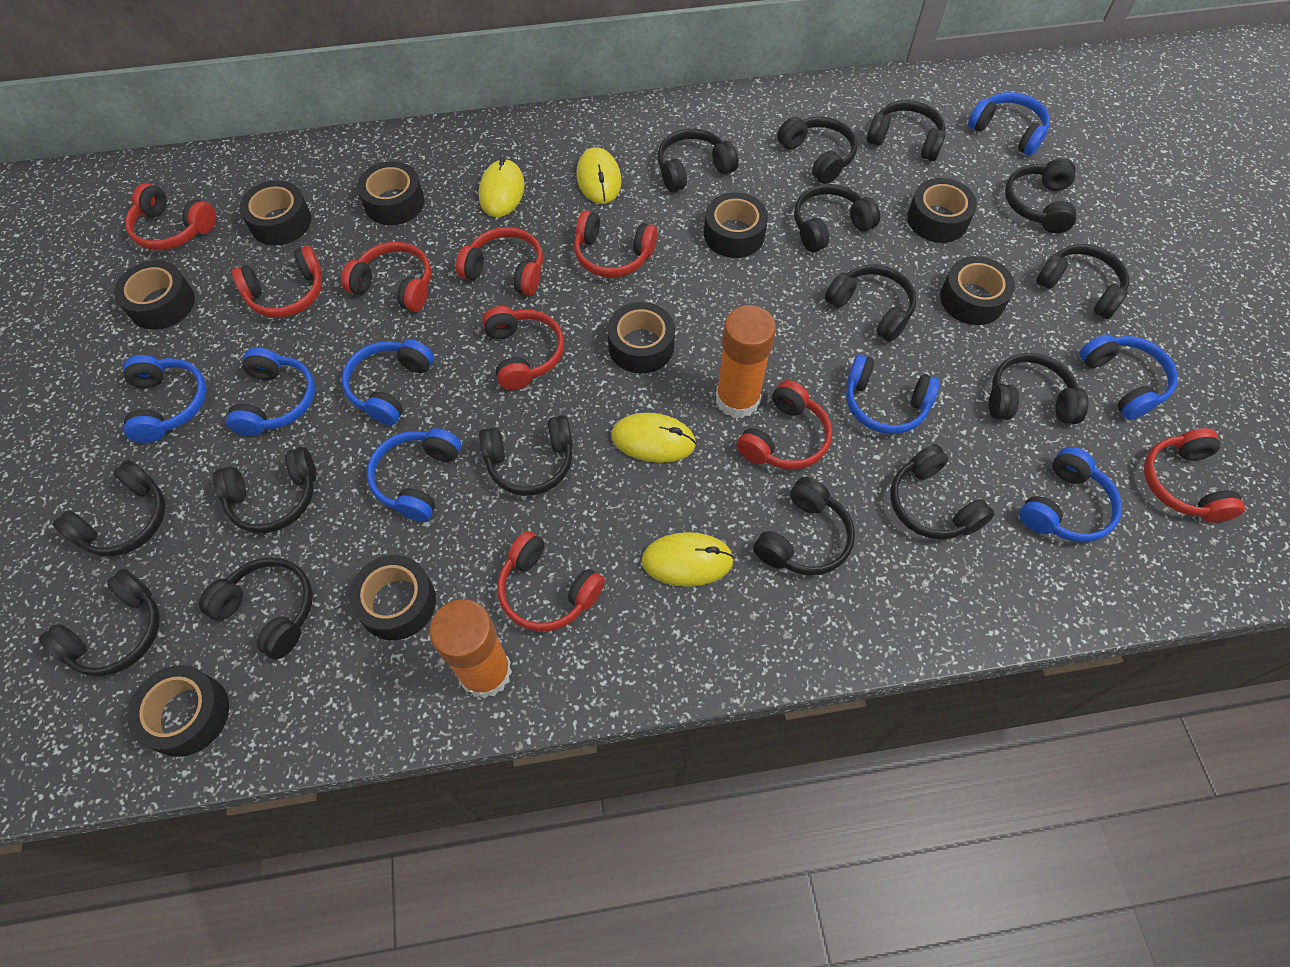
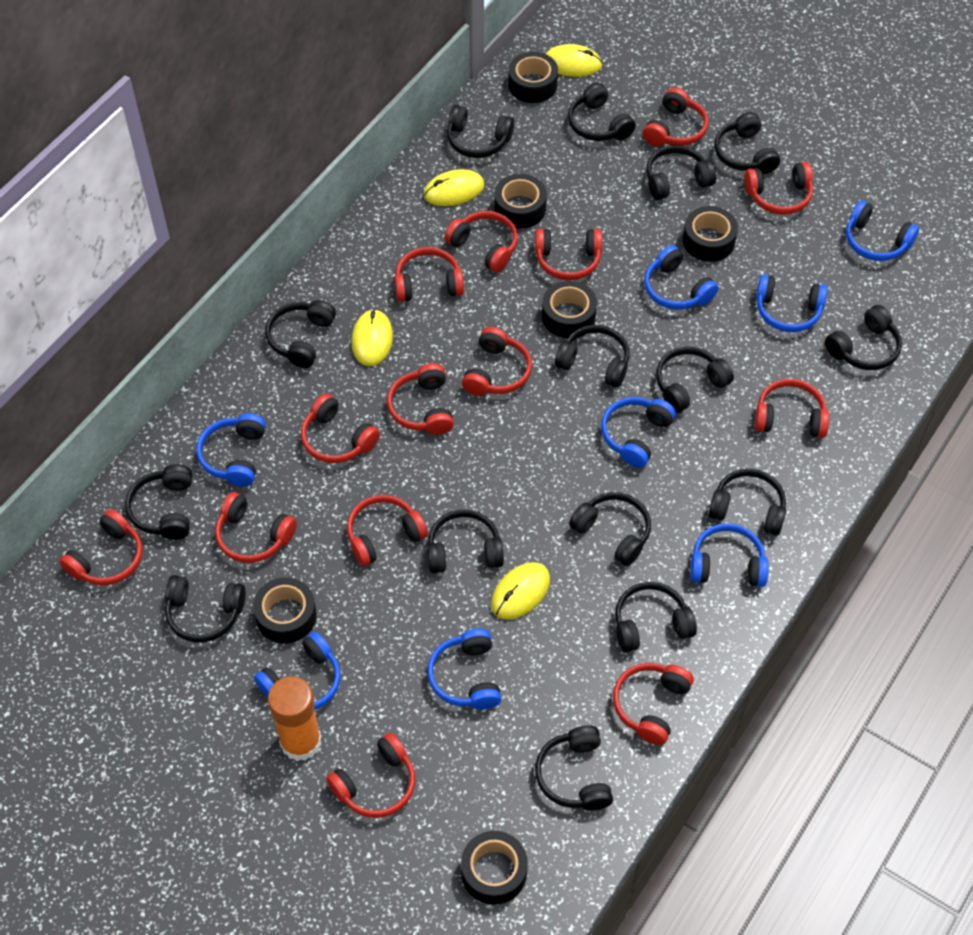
black tape: 9 -> 6
orange glue stick: 2 -> 1
red headphones: 9 -> 14

